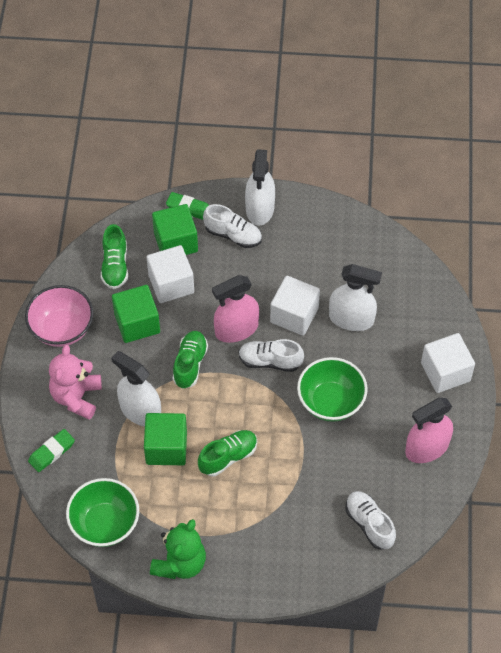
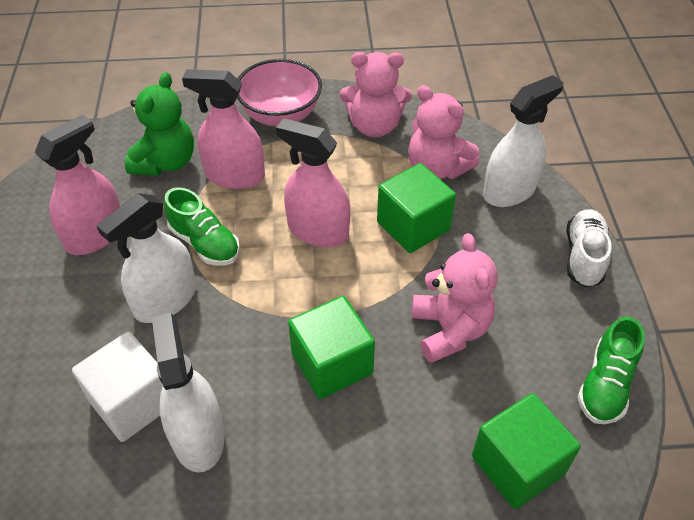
green bowl: 2 -> 0
green eraser: 2 -> 0
green shoe: 3 -> 2
pink spray bottle: 2 -> 3
pink teddy bear: 1 -> 3
white cube: 3 -> 1
white shoe: 3 -> 1

